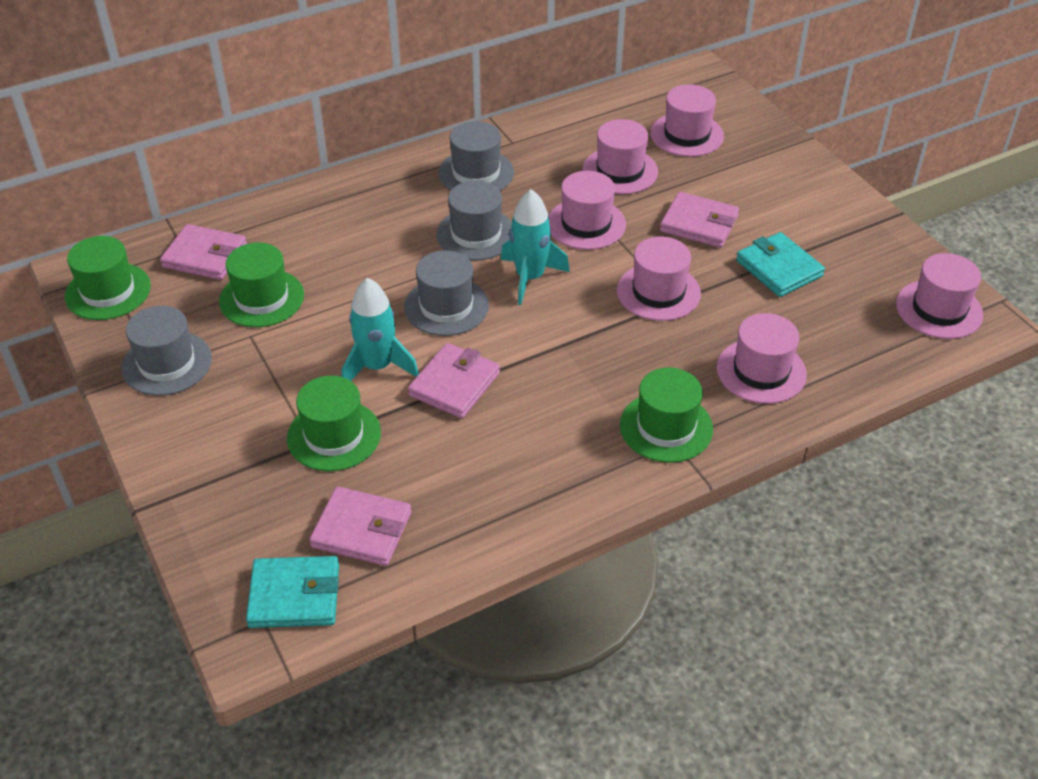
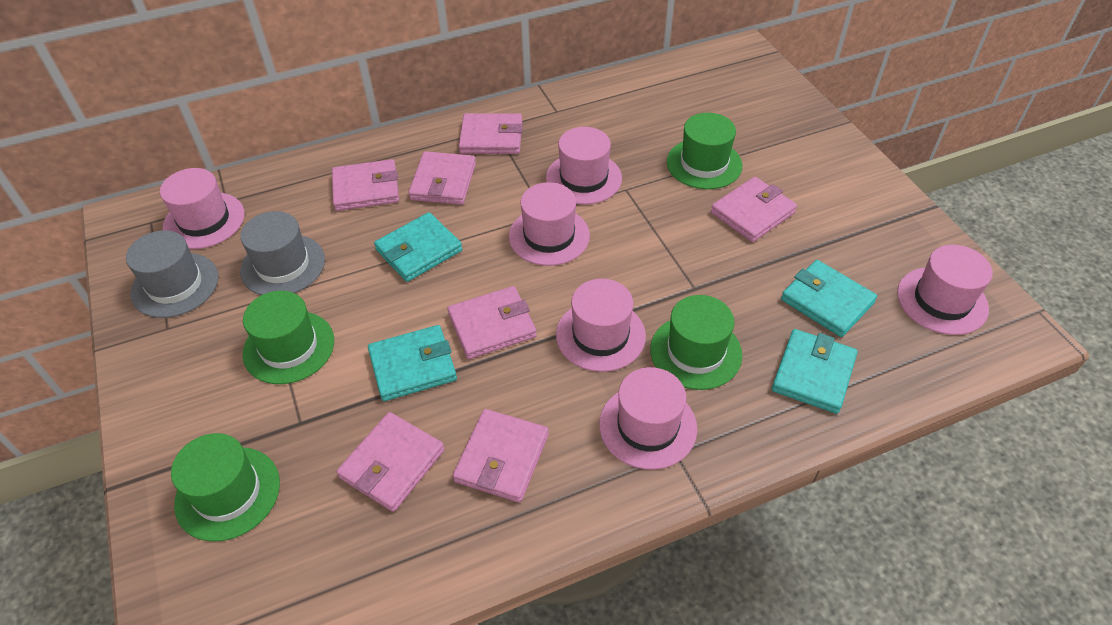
grey hat: 4 -> 2
pink wallet: 4 -> 7
turquoise rocket: 2 -> 0
turquoise wallet: 2 -> 4

